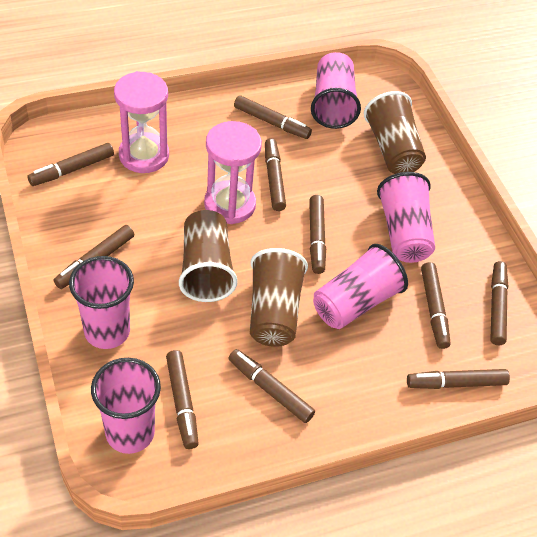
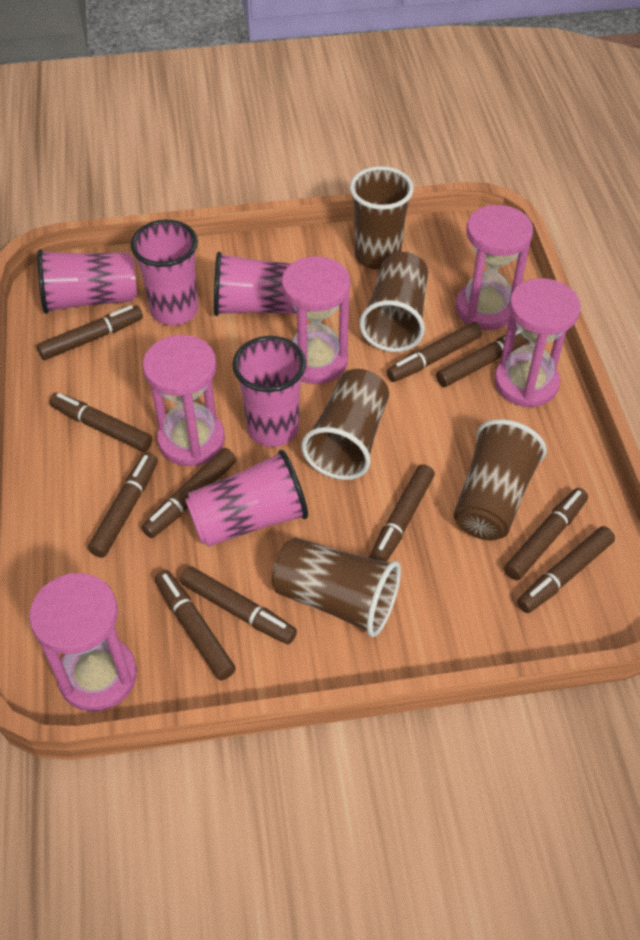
brown cup: 3 -> 5
brown marker: 10 -> 11
pink hourglass: 2 -> 5

